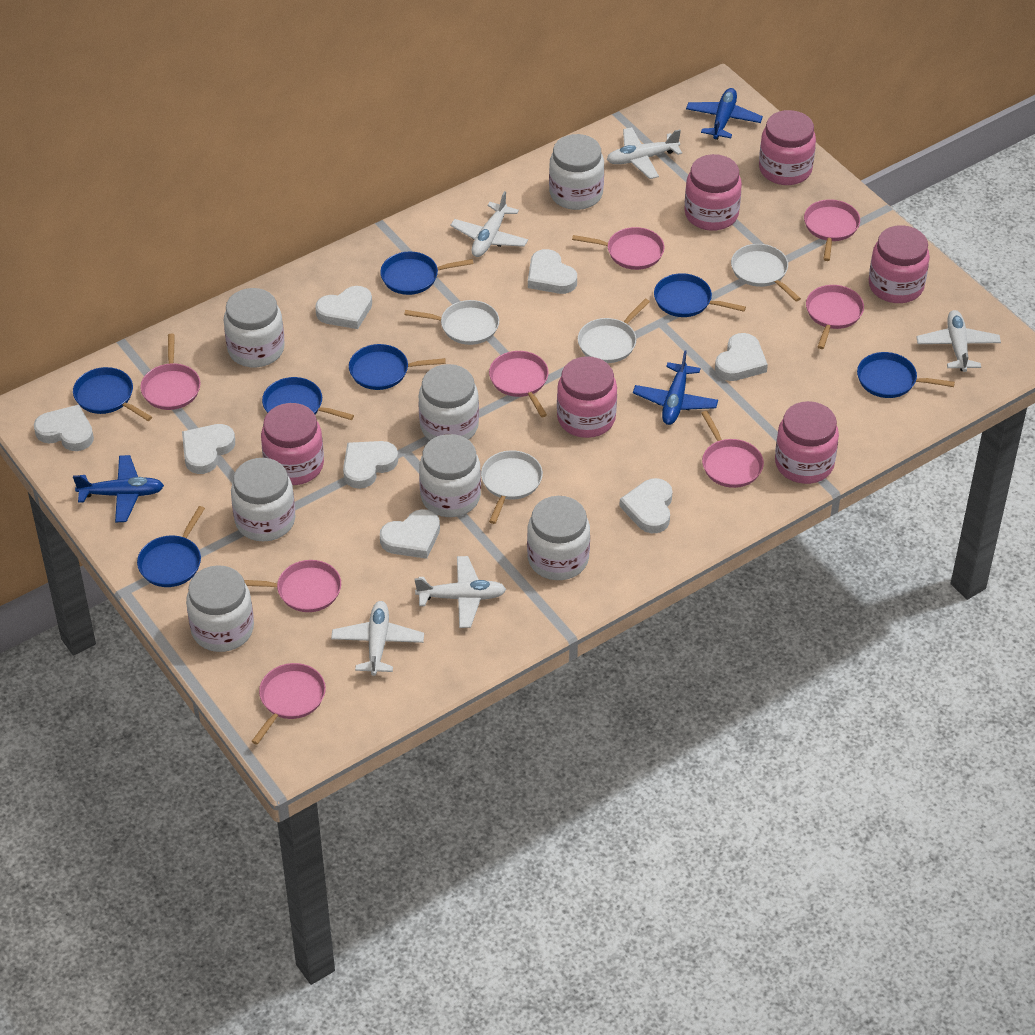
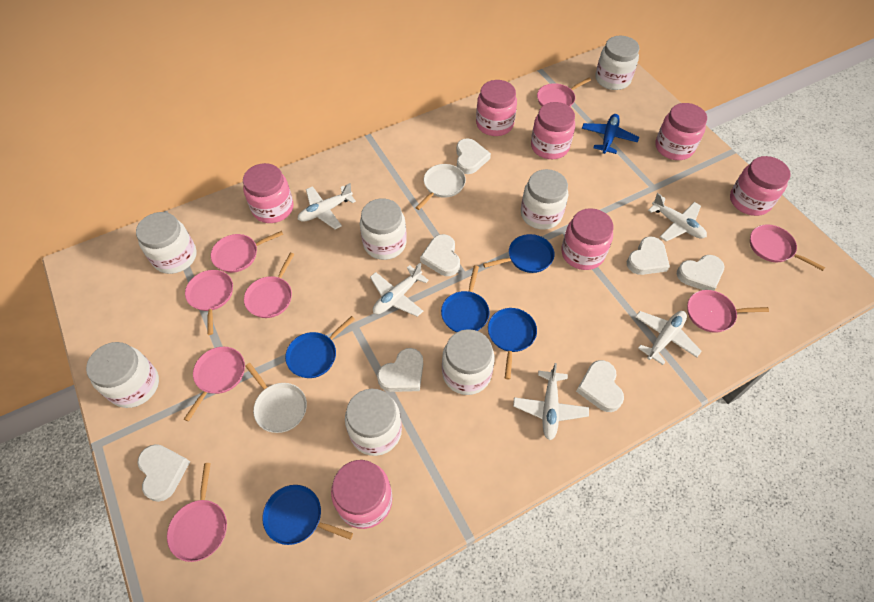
blue pan: 7 -> 5
blue plane: 3 -> 1
pink jar: 6 -> 7
white heart: 8 -> 7
white pan: 4 -> 2

